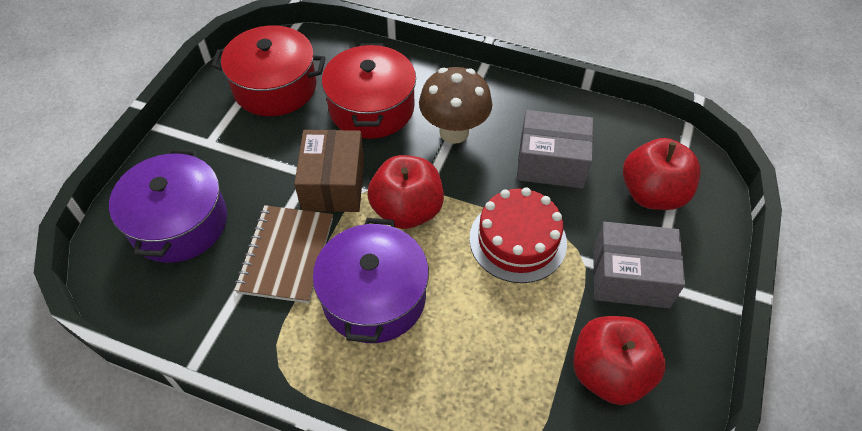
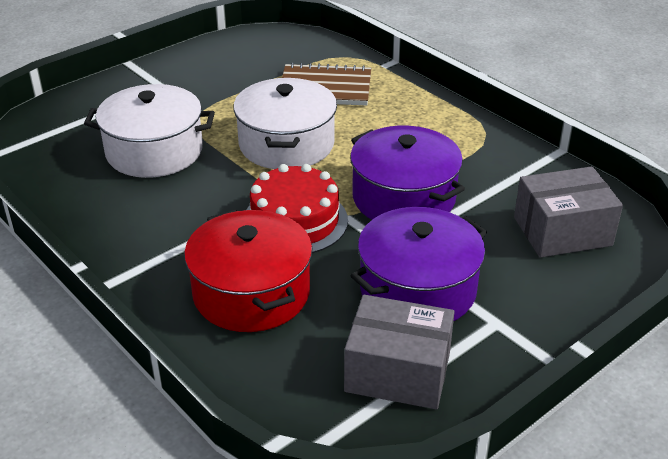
brown box: 1 -> 0
brown mushroom: 1 -> 0
red apple: 3 -> 0
red pot: 2 -> 1
white pot: 0 -> 2

